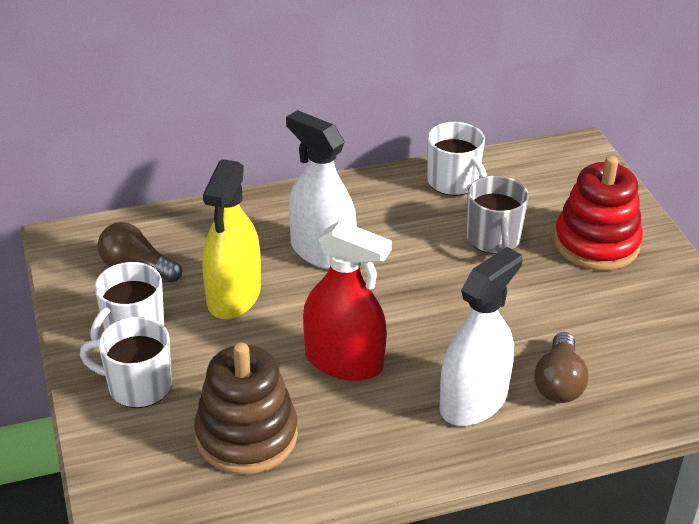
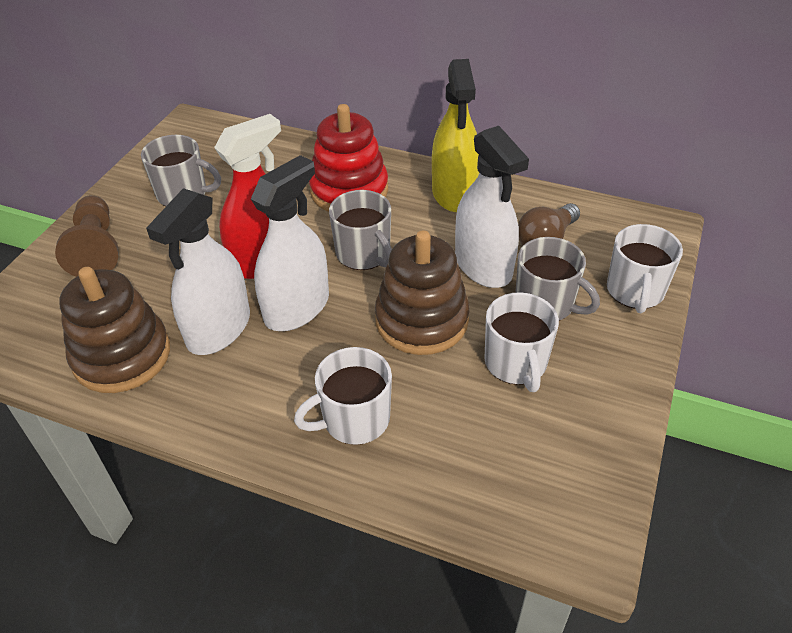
brown light bulb: 2 -> 1
brown pawn: 0 -> 1
brown stacking toy: 1 -> 2
grey mug: 1 -> 3
white spray bottle: 2 -> 3

